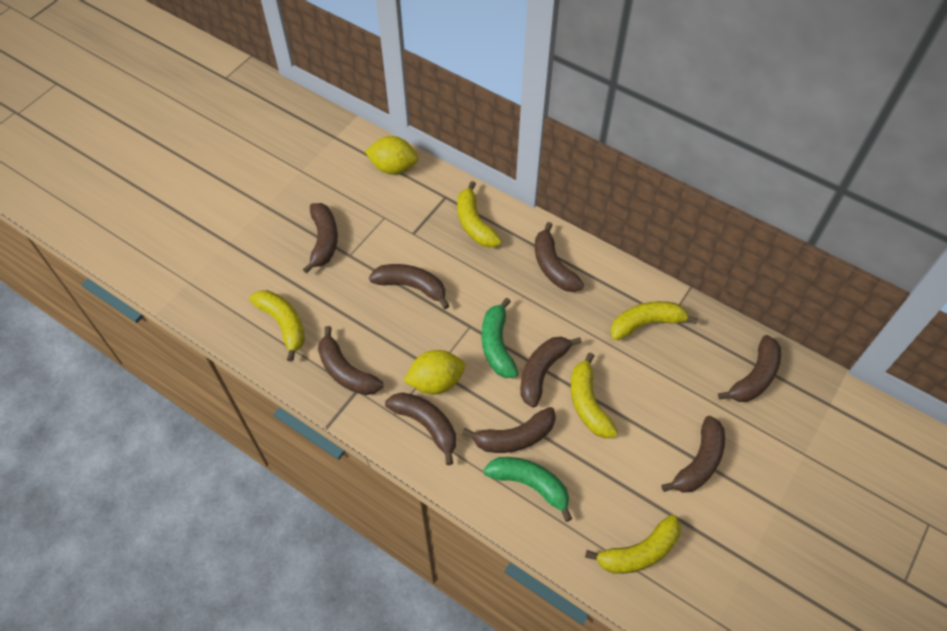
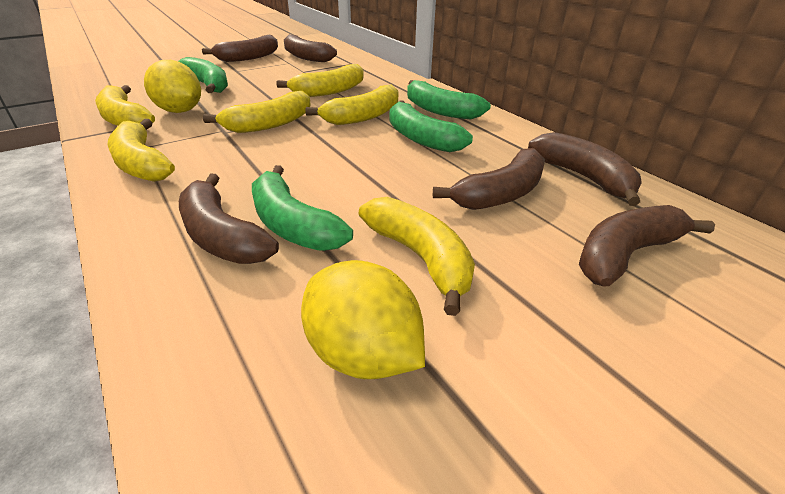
brown banana: 9 -> 6
green banana: 2 -> 4
yellow banana: 5 -> 6

